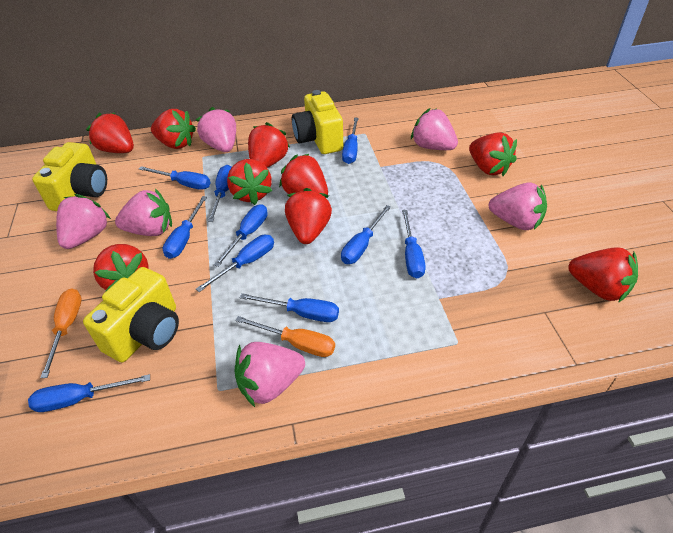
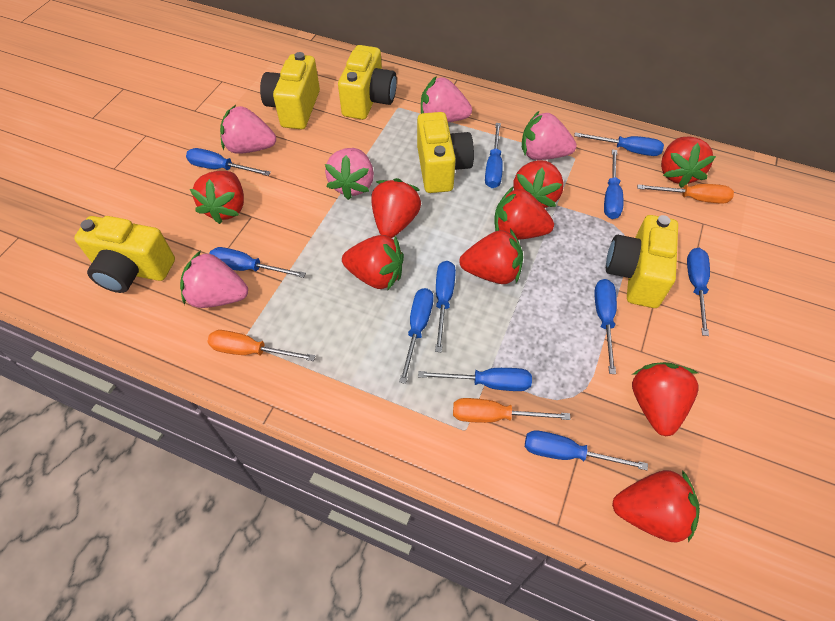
blue screwdriver: 10 -> 11
orange screwdriver: 2 -> 3
pink strawberry: 6 -> 5
yellow camera: 3 -> 5

